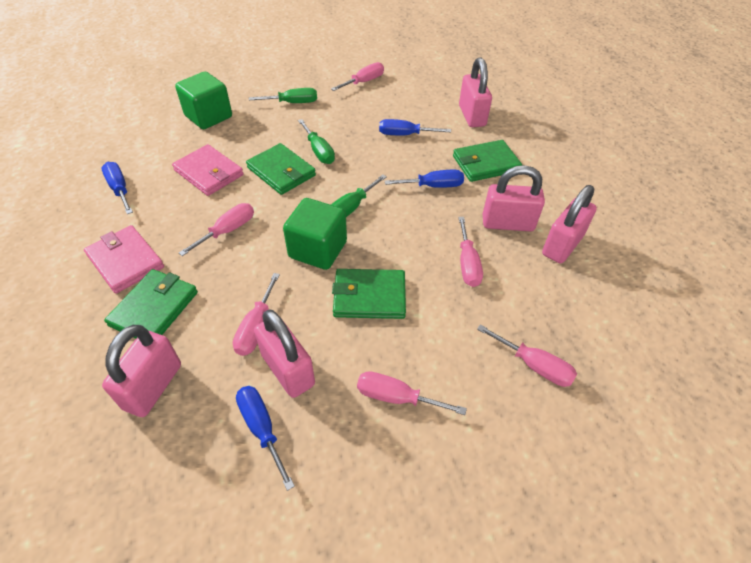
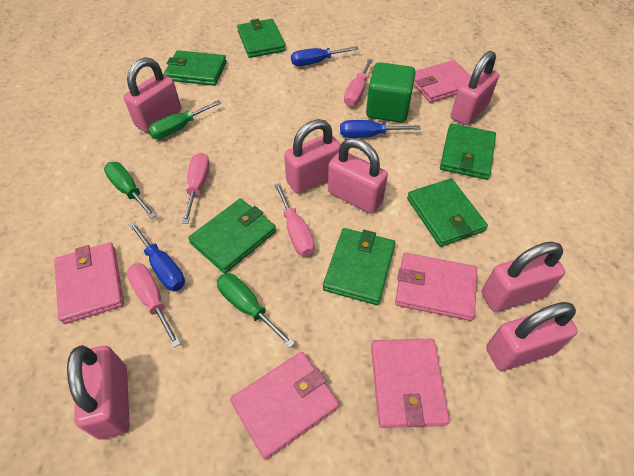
blue screwdriver: 4 -> 3
green cube: 2 -> 1
green wallet: 4 -> 6
pink padlock: 5 -> 7
pink screwdriver: 6 -> 4
pink wallet: 2 -> 5

